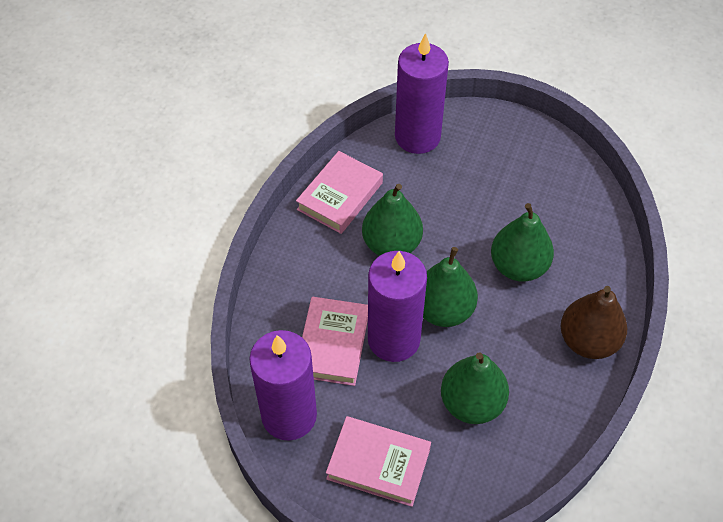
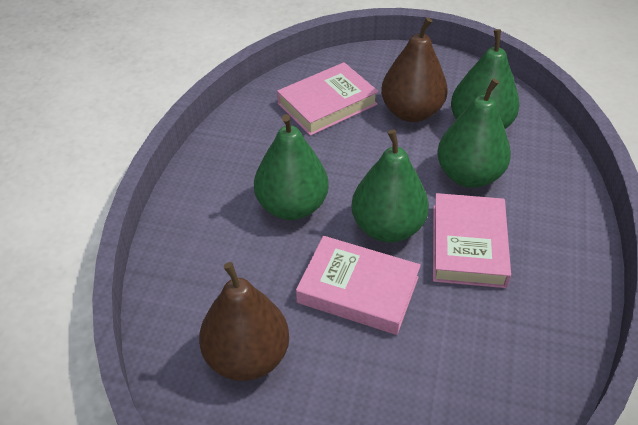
brown pear: 1 -> 2
purple candle: 3 -> 0

